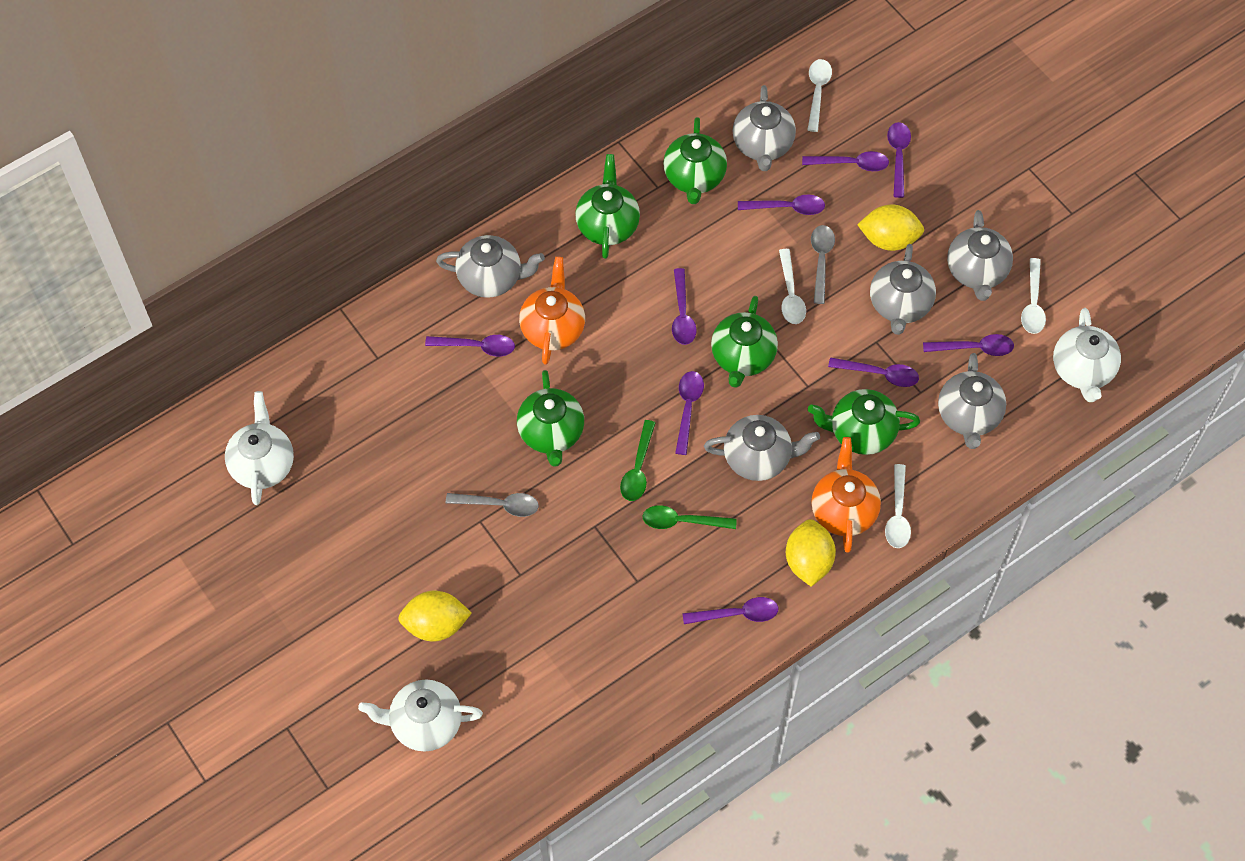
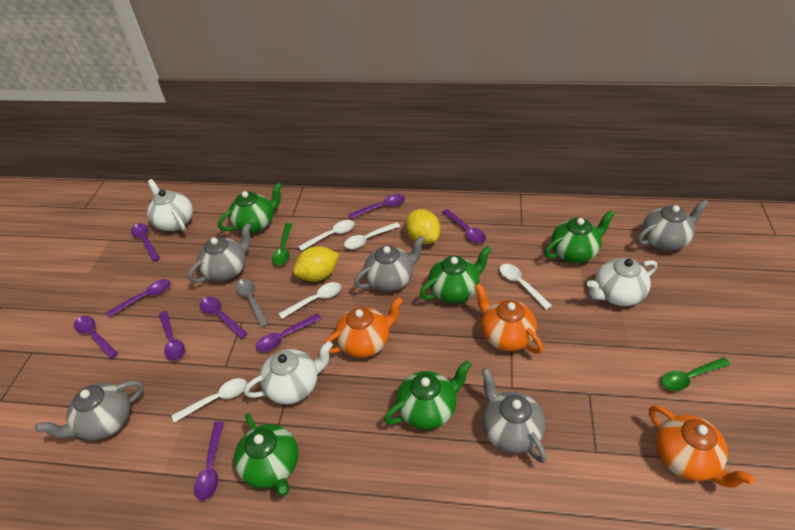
grey spoon: 2 -> 1
grey teapot: 6 -> 5
orange teapot: 2 -> 3
white spoon: 4 -> 5
yellow lemon: 3 -> 2

